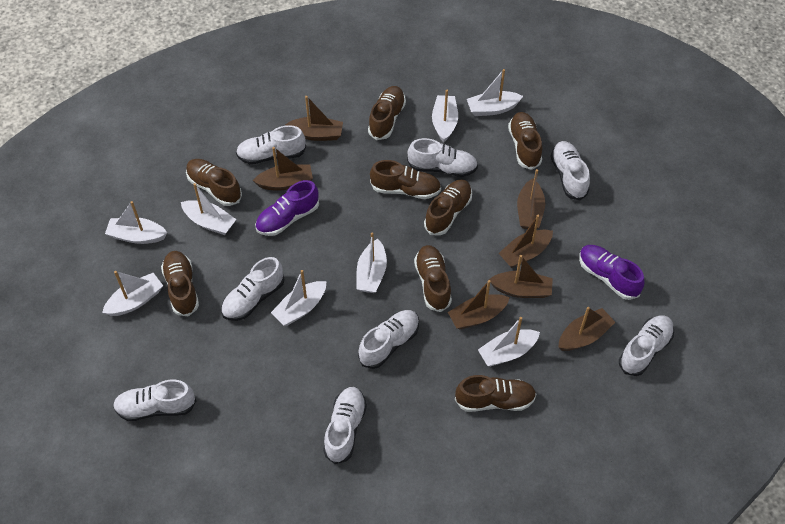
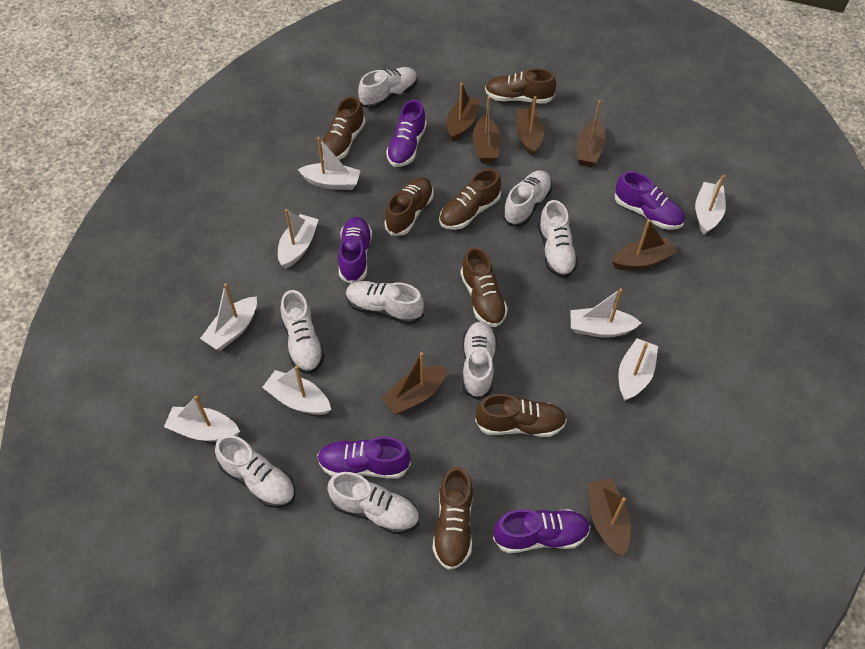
brown shoe: 8 -> 7
purple shoe: 2 -> 5

